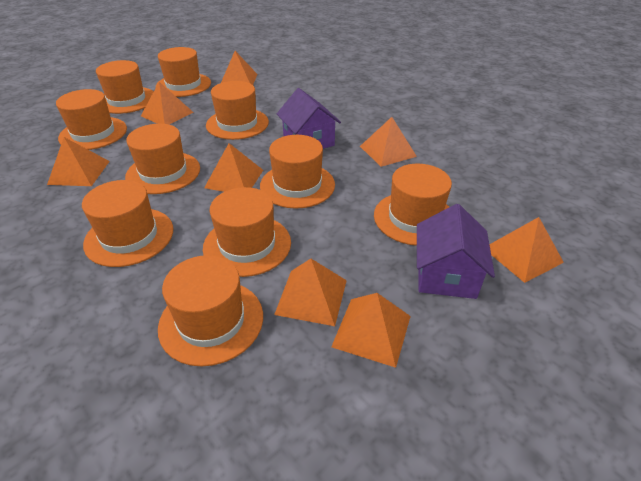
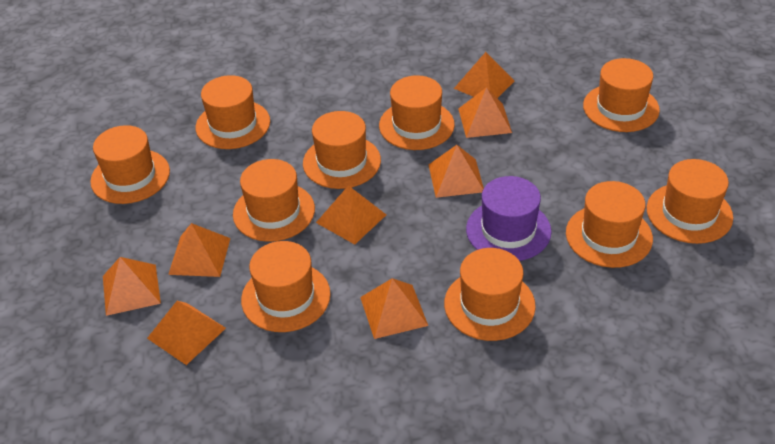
purple hat: 0 -> 1
purple house: 2 -> 0

